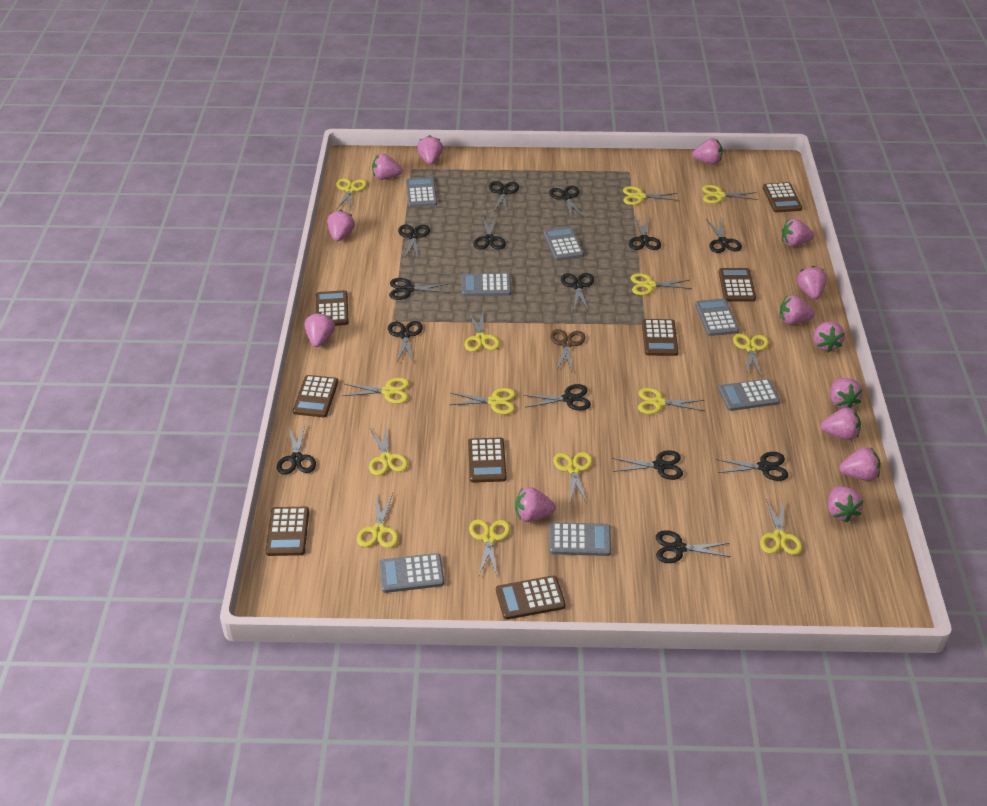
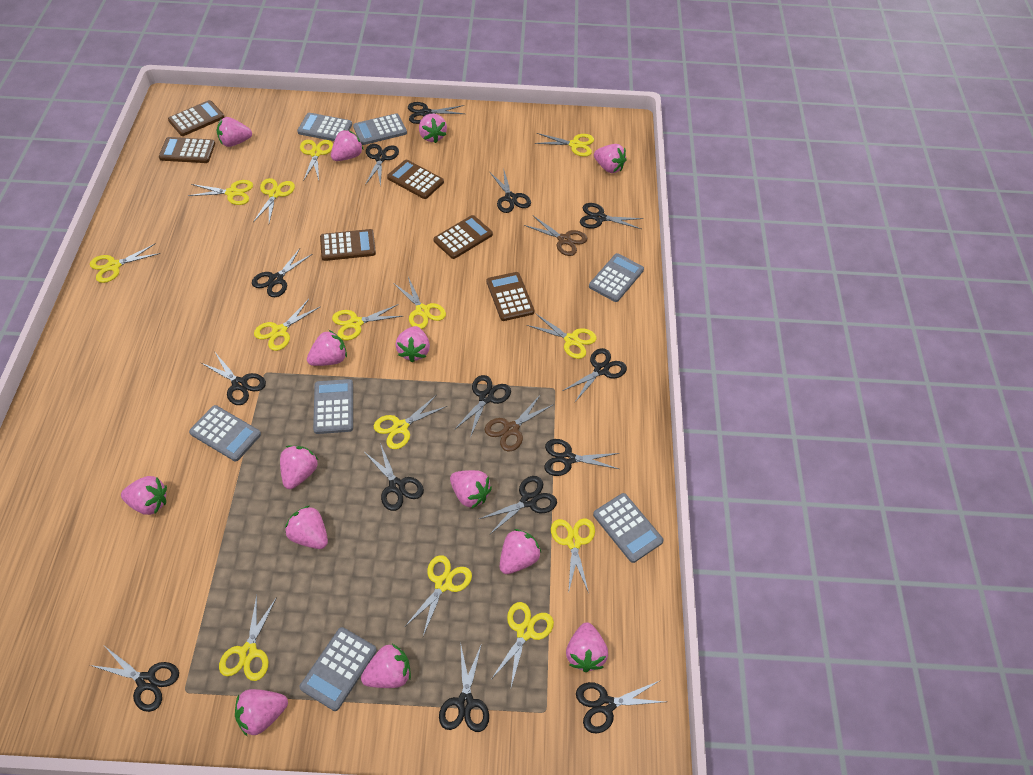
brown calculator: 8 -> 6
brown scissors: 1 -> 2

